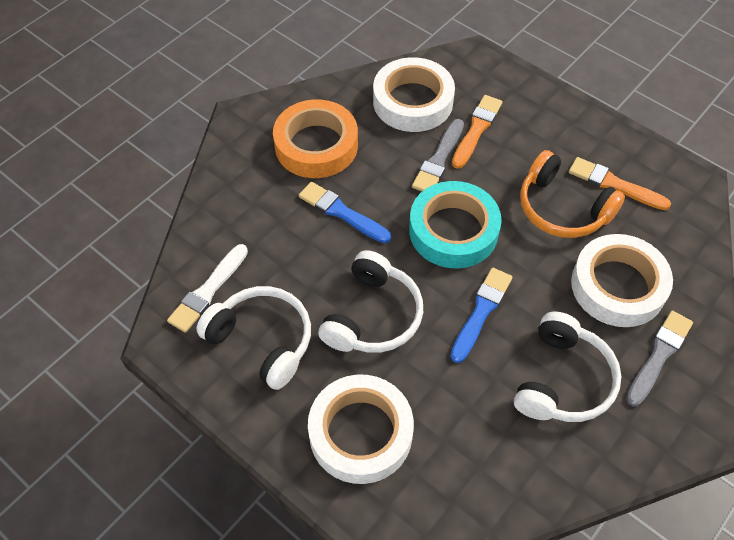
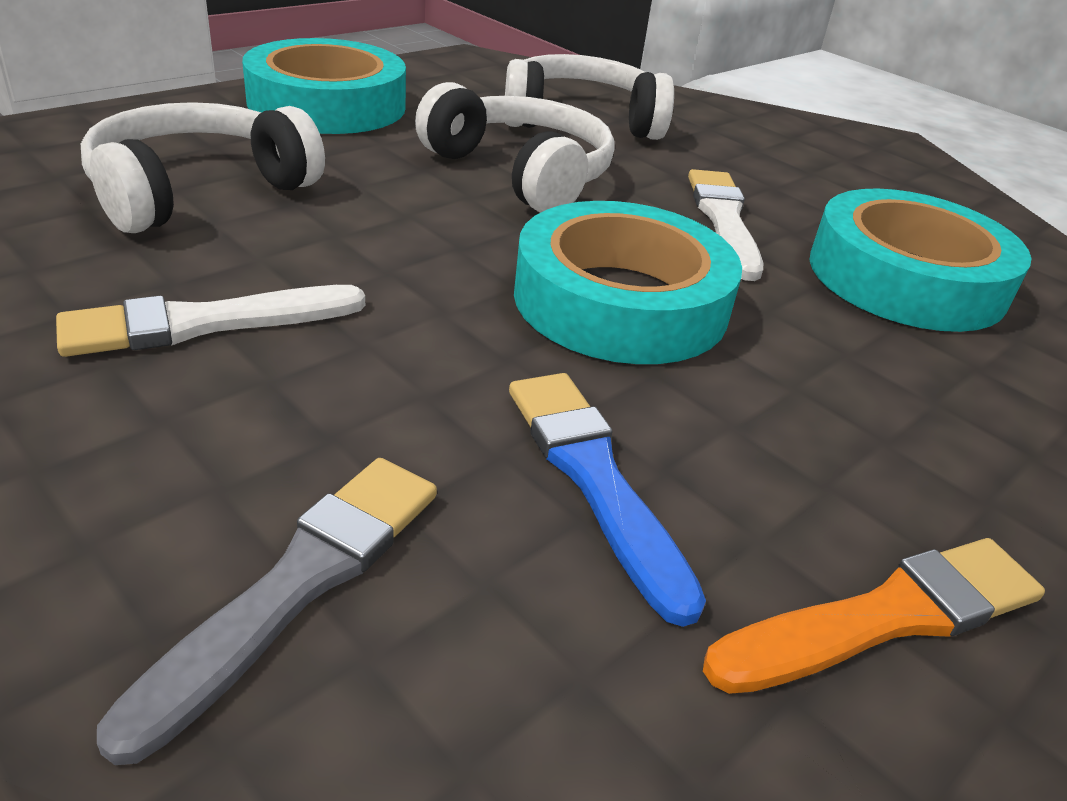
blue brush: 2 -> 1
grey brush: 2 -> 1
orange brush: 2 -> 1
orange headphones: 1 -> 0
orange tape: 1 -> 0
turquoise tape: 1 -> 3
white brush: 1 -> 2
white tape: 3 -> 0

